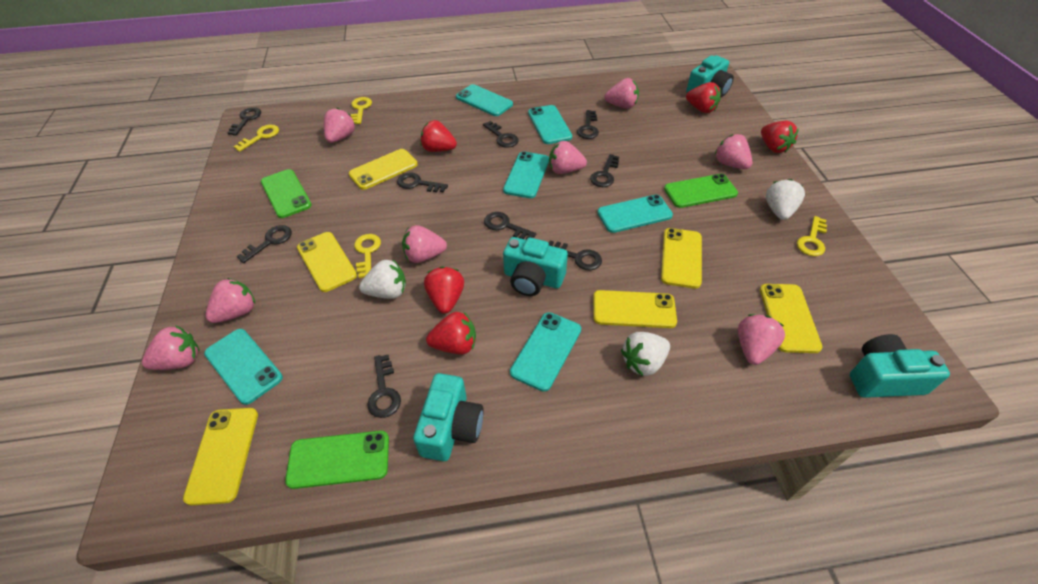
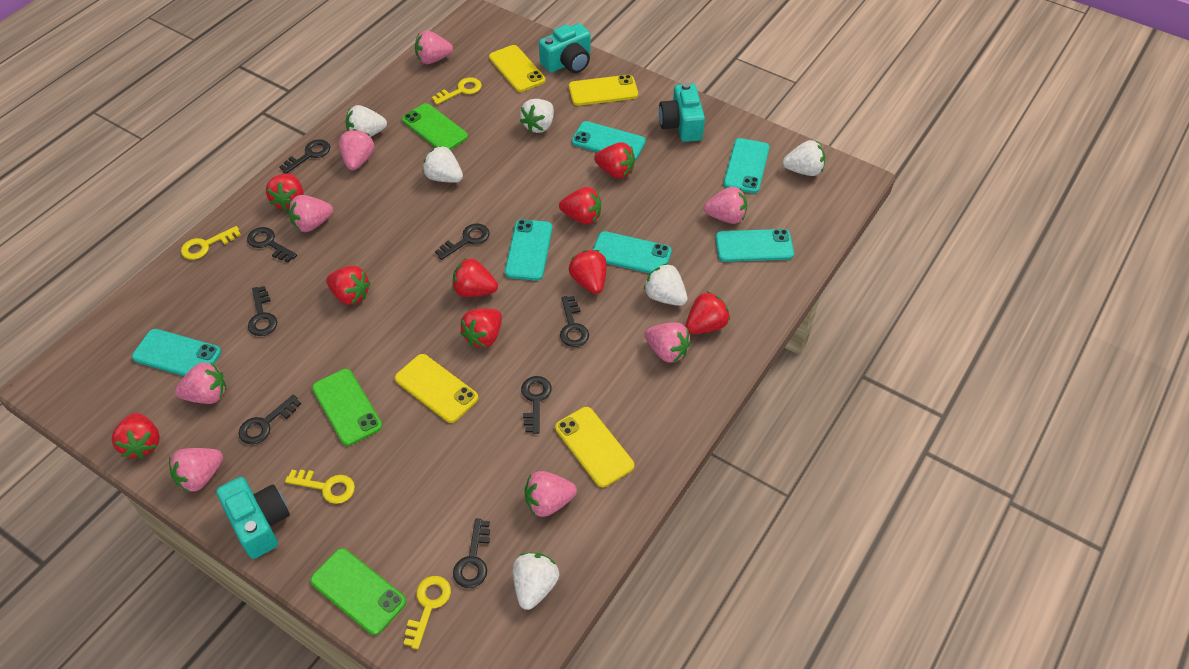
black key: 9 -> 8
red strawberry: 5 -> 9
turquoise camera: 4 -> 3
white strawberry: 3 -> 6
yellow phone: 6 -> 4

